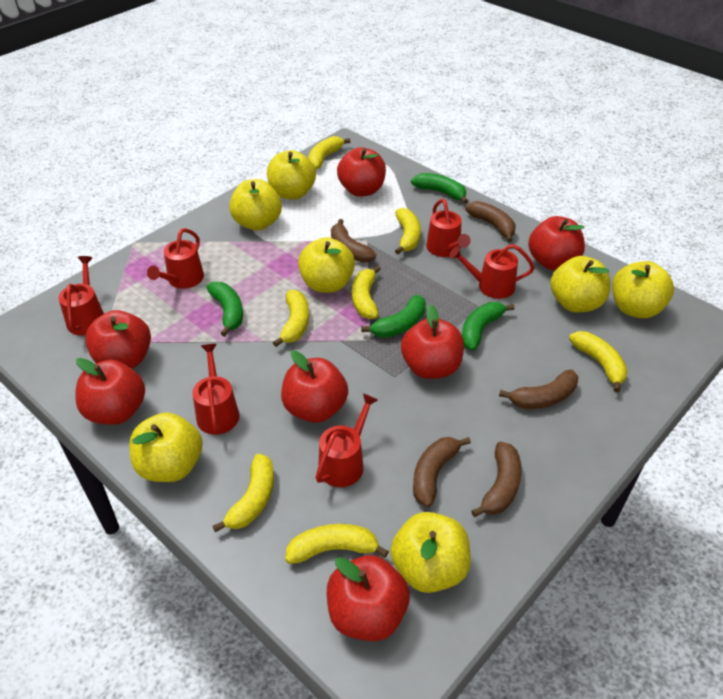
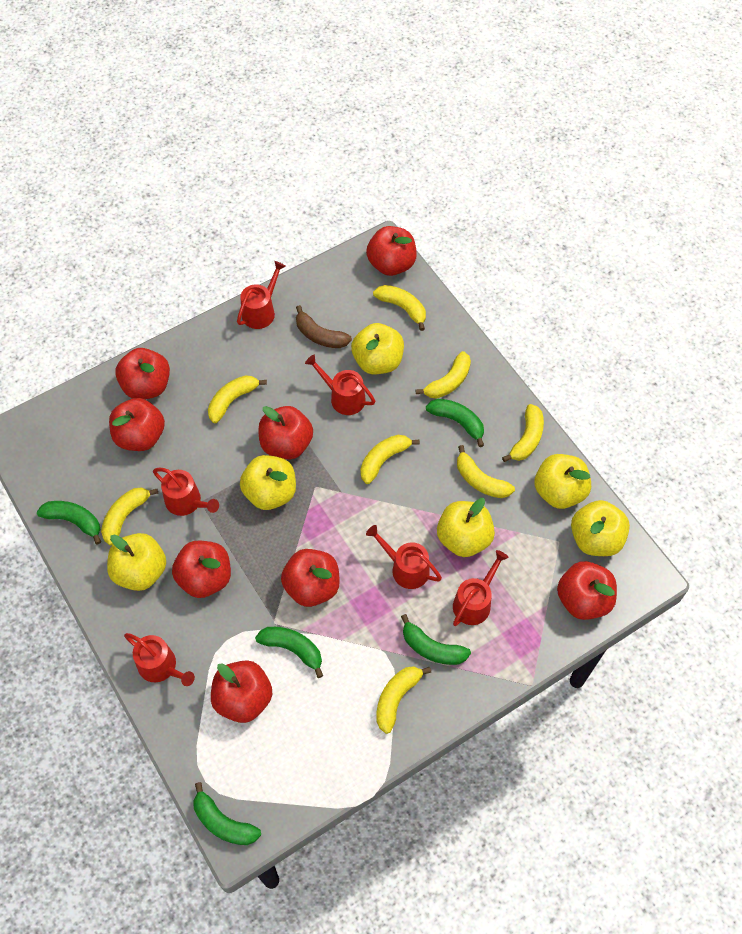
brown banana: 5 -> 1
green banana: 4 -> 5
red apple: 7 -> 8
yellow apple: 7 -> 6
yellow banana: 7 -> 8

